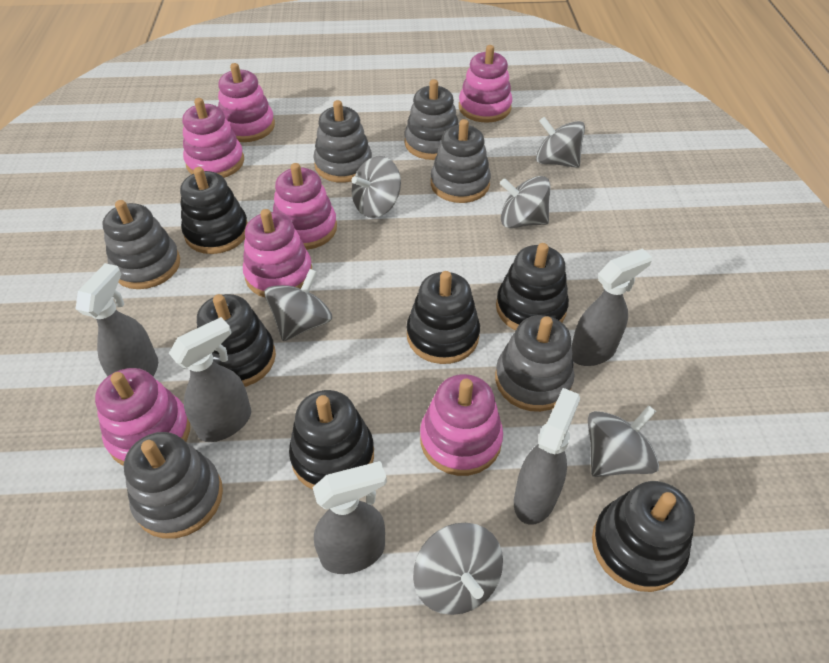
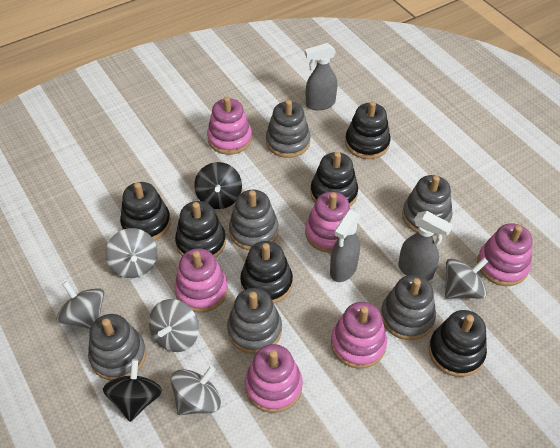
black spinning top: 0 -> 2
grey spinning top: 6 -> 5
grey spray bottle: 5 -> 3
pink stacking toy: 7 -> 6

